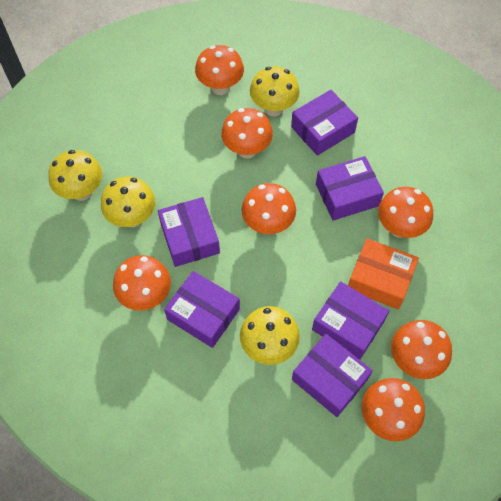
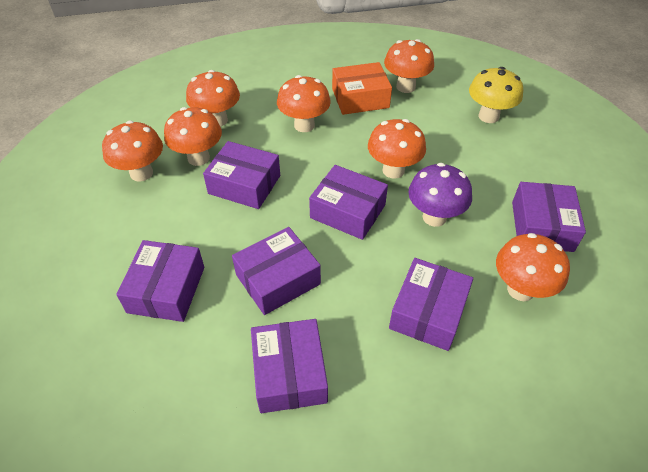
purple box: 6 -> 7
purple mushroom: 0 -> 1
yellow mushroom: 4 -> 1

